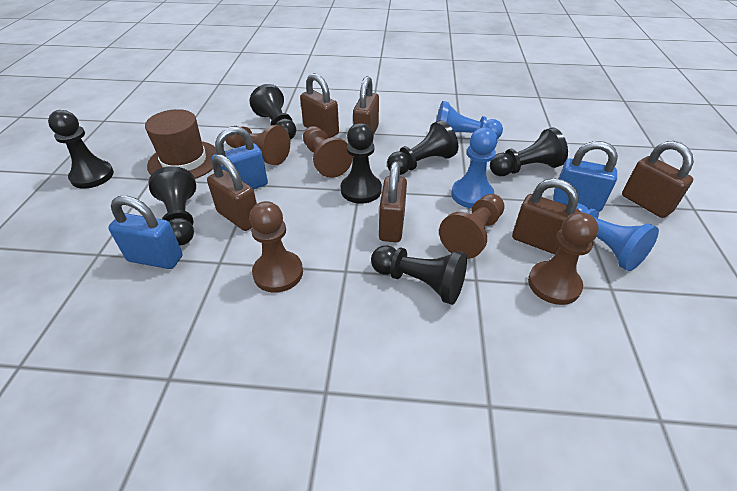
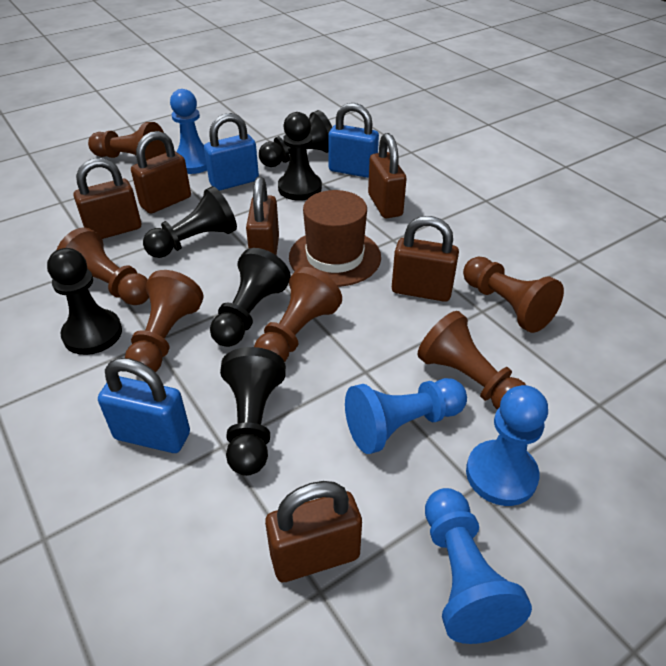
black pawn: 7 -> 6
blue pawn: 3 -> 4
brown pawn: 5 -> 6

